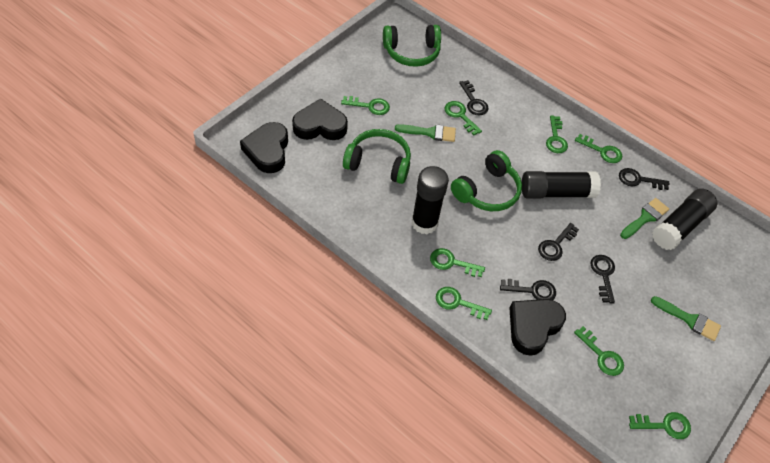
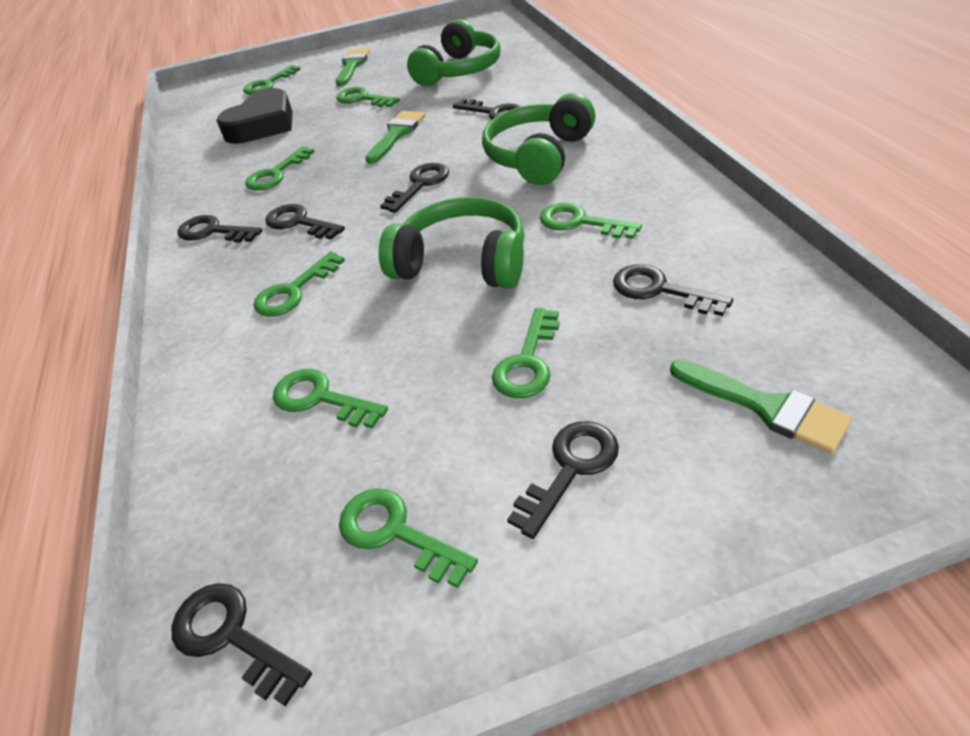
black glue stick: 3 -> 0
black heart: 3 -> 1
black key: 5 -> 7

